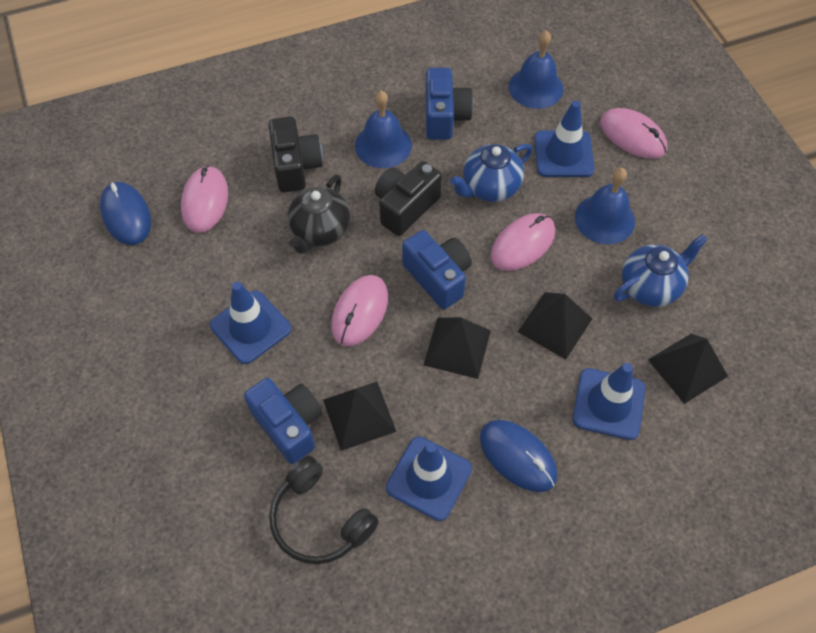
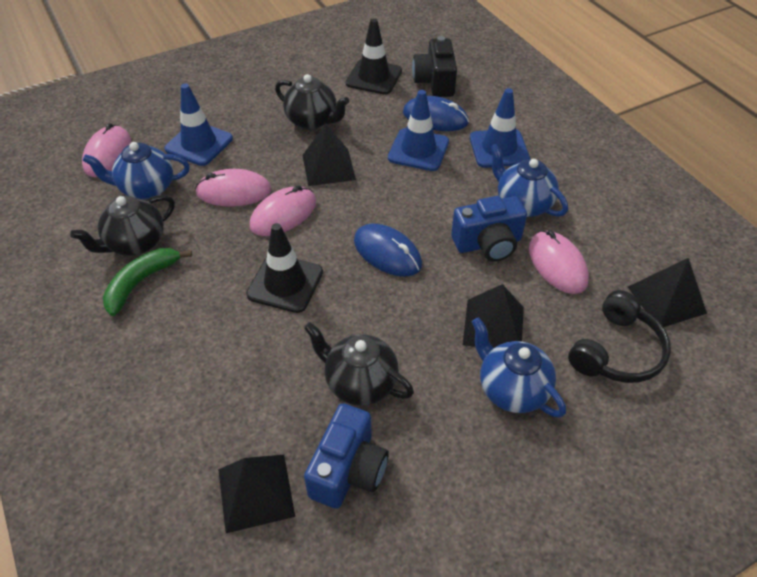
black camera: 2 -> 1
black teapot: 1 -> 3
black traffic cone: 0 -> 2
blue bell: 3 -> 0
blue camera: 3 -> 2
blue teapot: 2 -> 3
blue traffic cone: 4 -> 3
green banana: 0 -> 1

